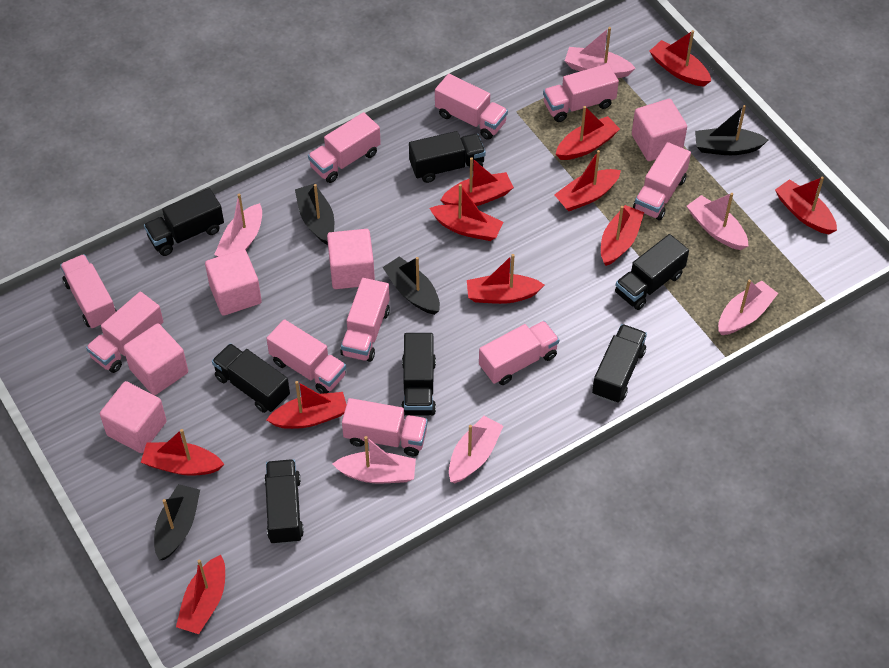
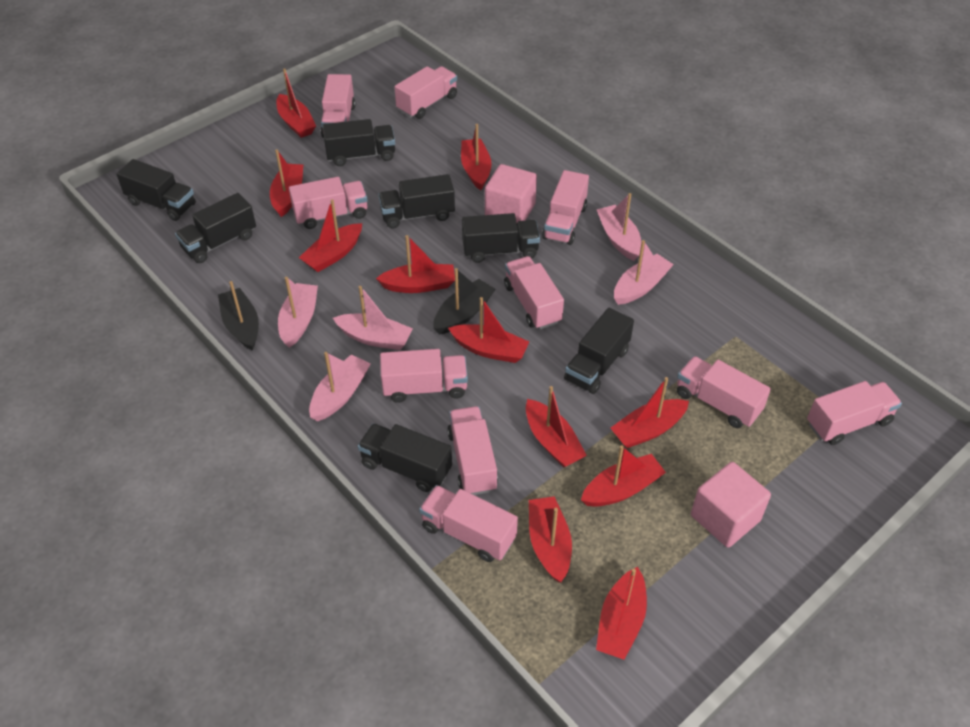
black boat: 4 -> 2
pink boat: 6 -> 5
pink cube: 5 -> 2

